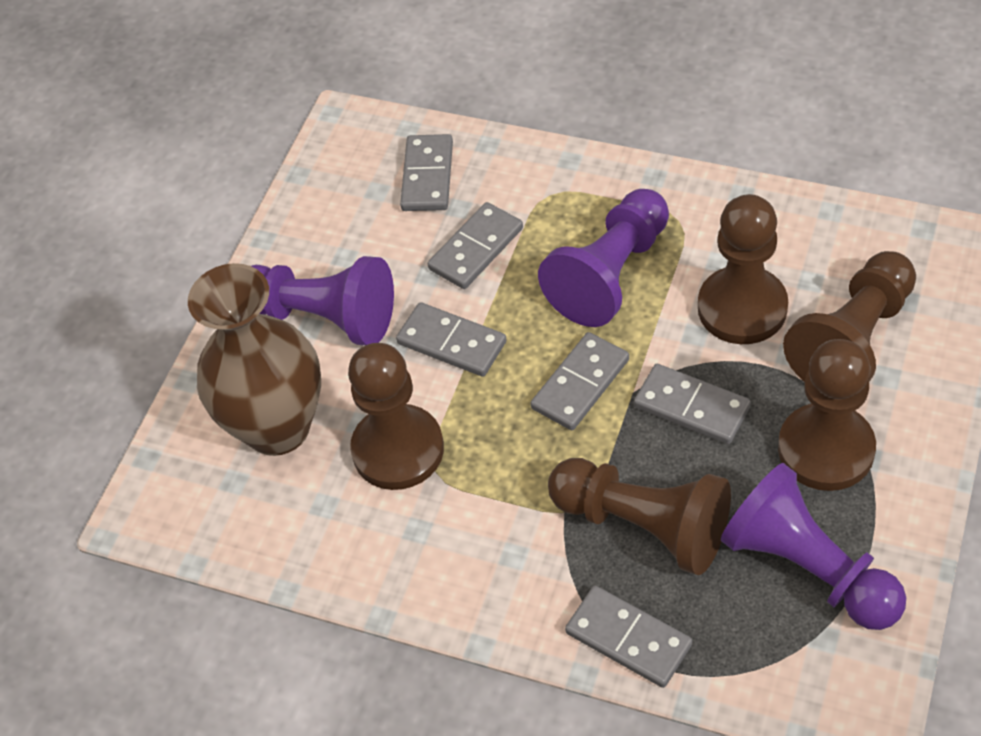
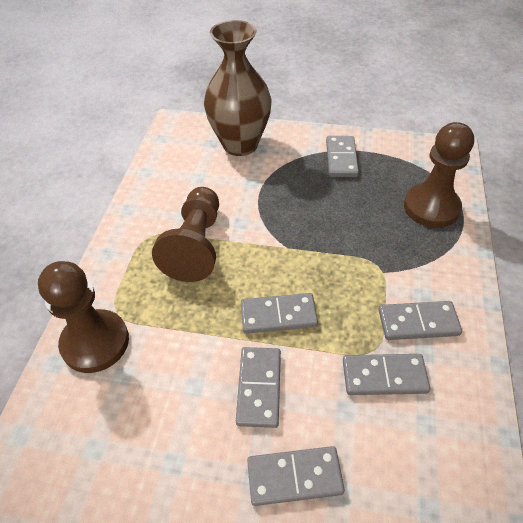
brown pawn: 5 -> 3
purple pawn: 3 -> 0

